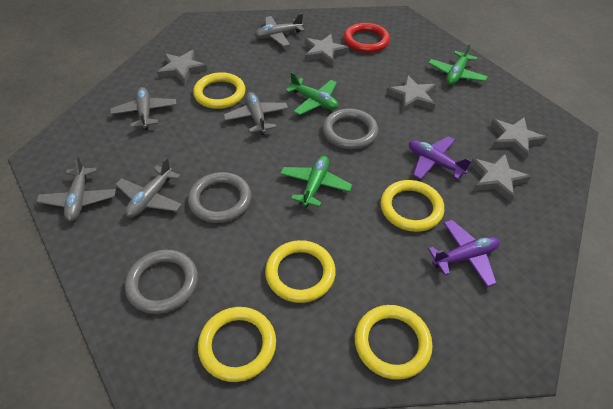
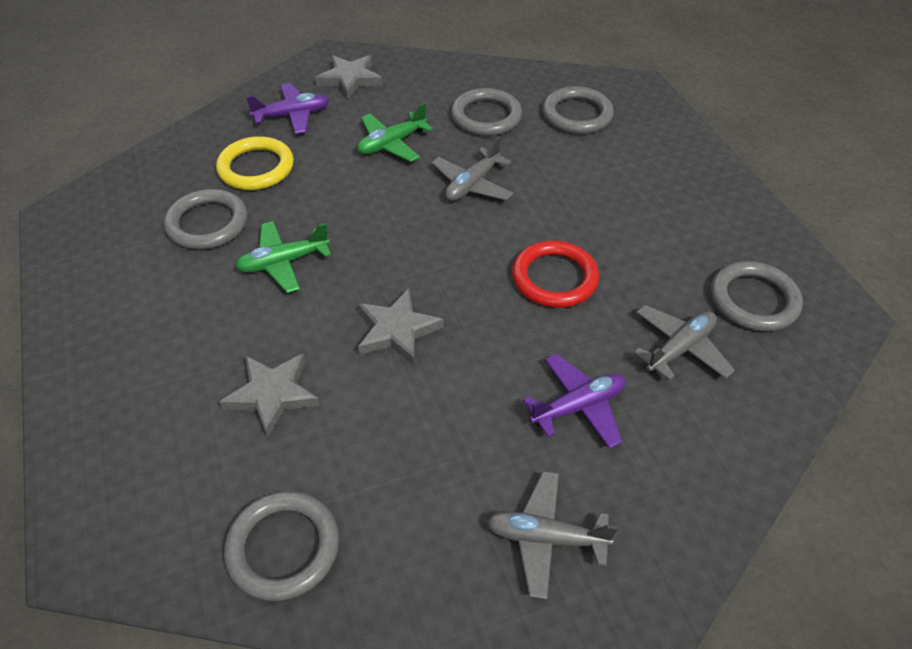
green plane: 3 -> 2
grey plane: 5 -> 3
grey ring: 3 -> 5
grey star: 5 -> 3
yellow ring: 5 -> 1

